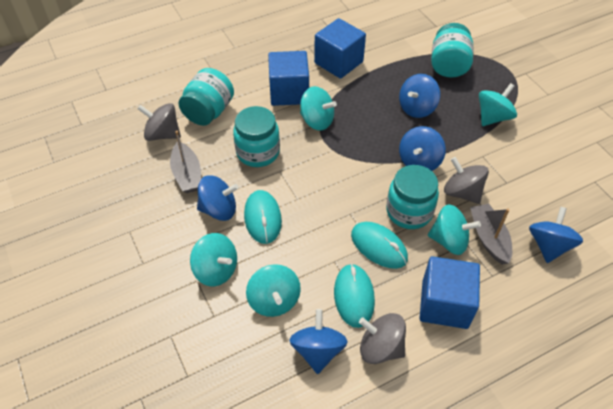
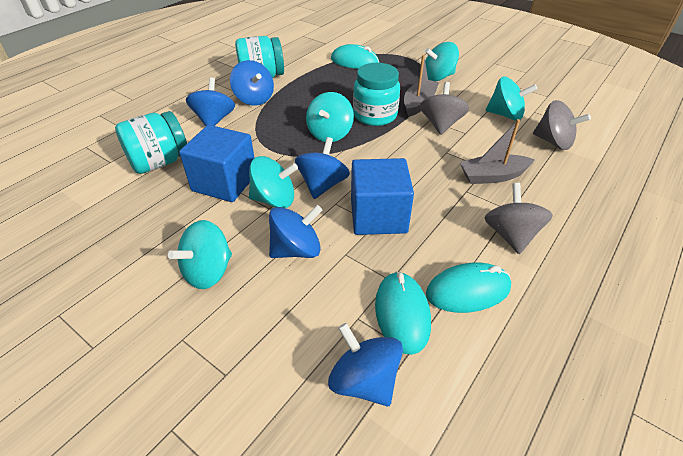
blue cube: 3 -> 2
turquoise jar: 4 -> 3

